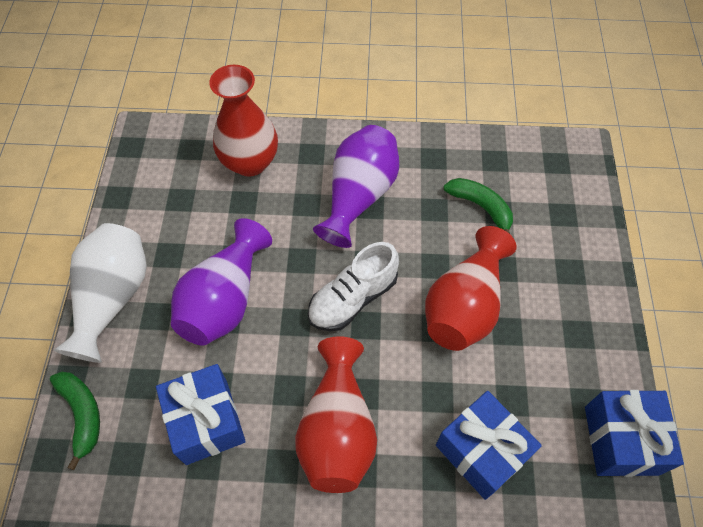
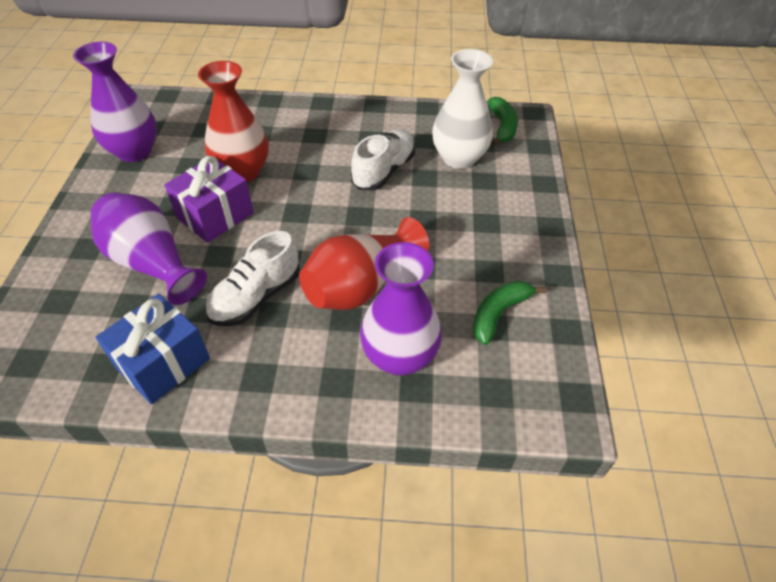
blue gift: 3 -> 1
purple gift: 0 -> 1
purple vase: 2 -> 3
red vase: 3 -> 2
white shoe: 1 -> 2

